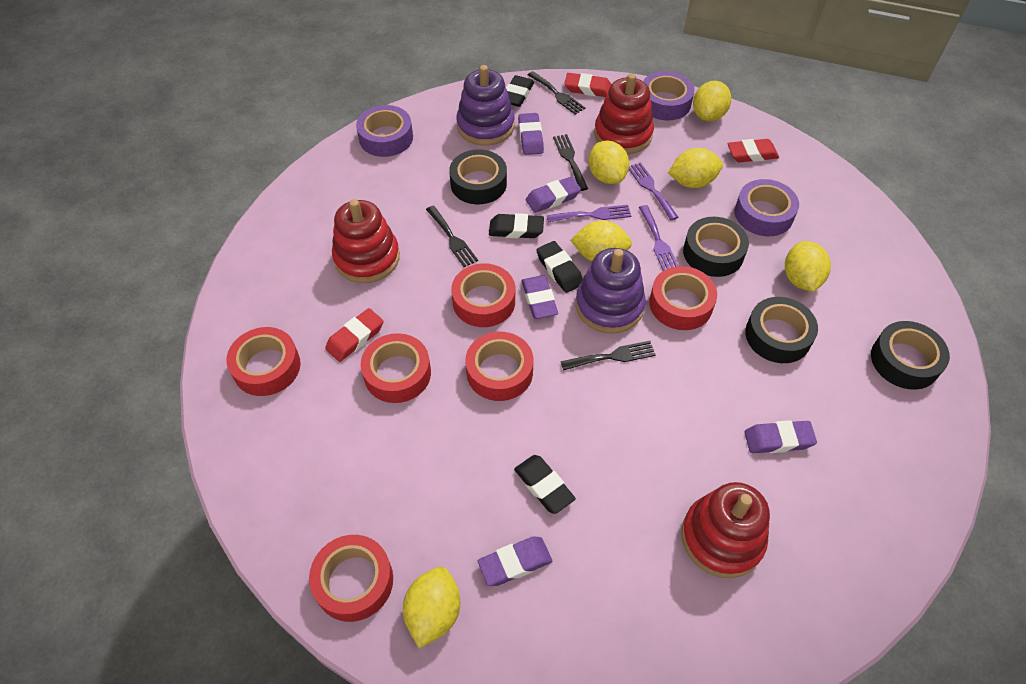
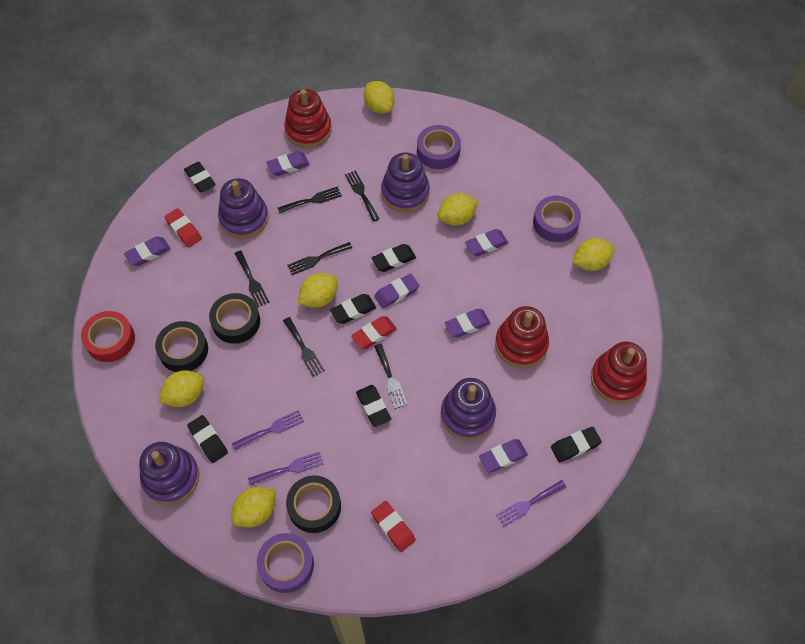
black eraser: 4 -> 6
black fork: 4 -> 6
black tape: 4 -> 3
purple eraser: 5 -> 6
purple stacking toy: 2 -> 4
red tape: 6 -> 1

